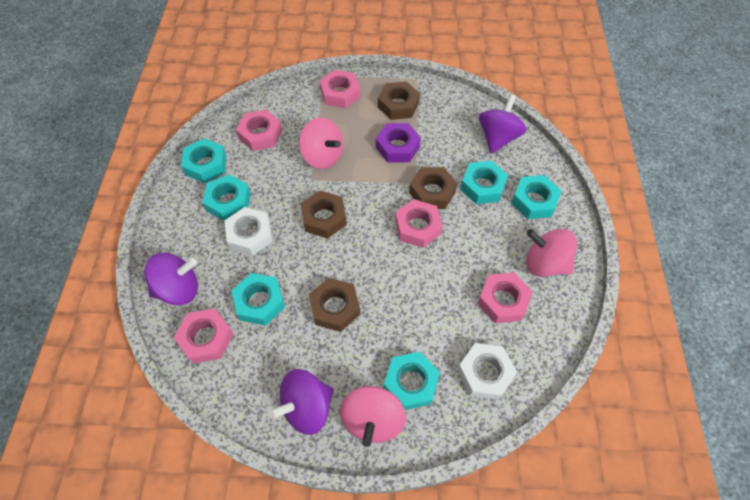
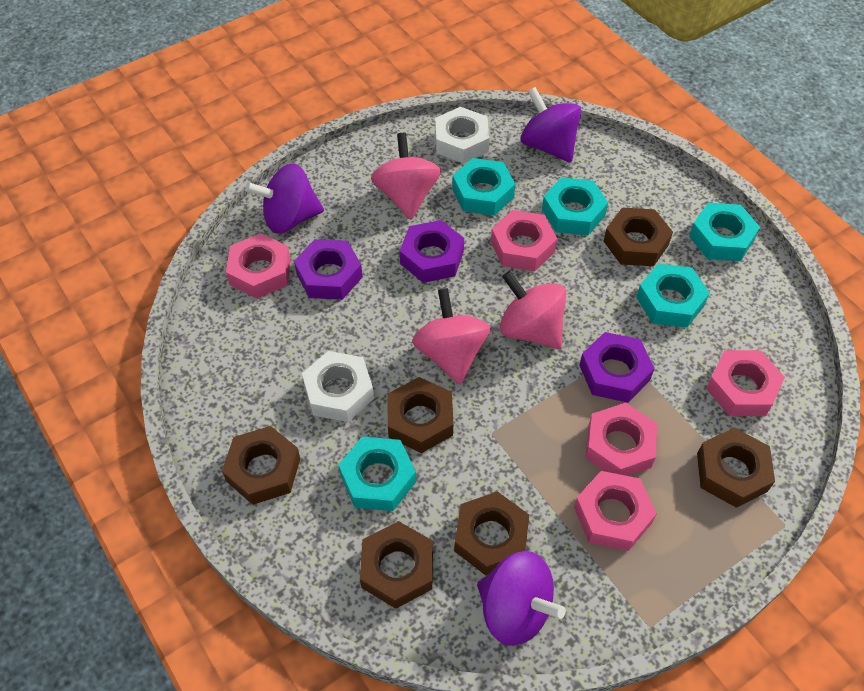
brown nut: 4 -> 6
purple nut: 1 -> 3
turquoise nut: 6 -> 5

